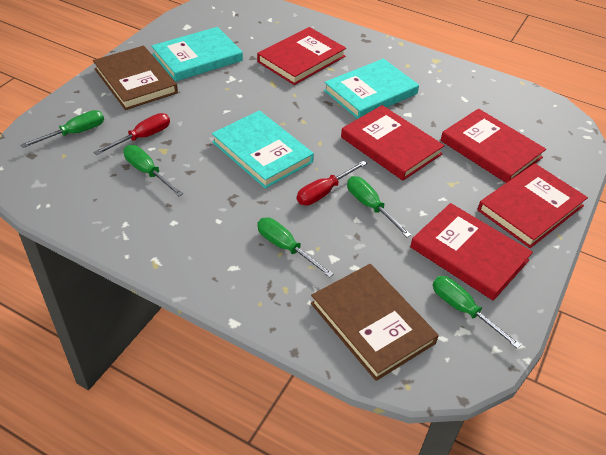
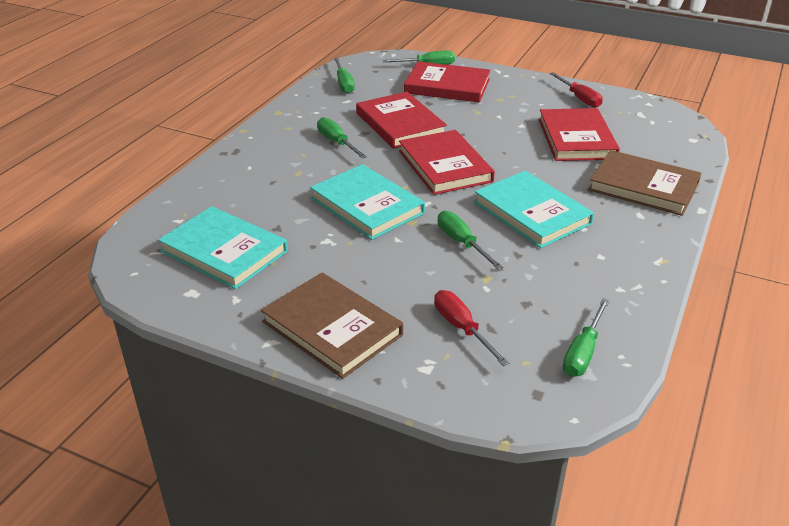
red book: 5 -> 4

